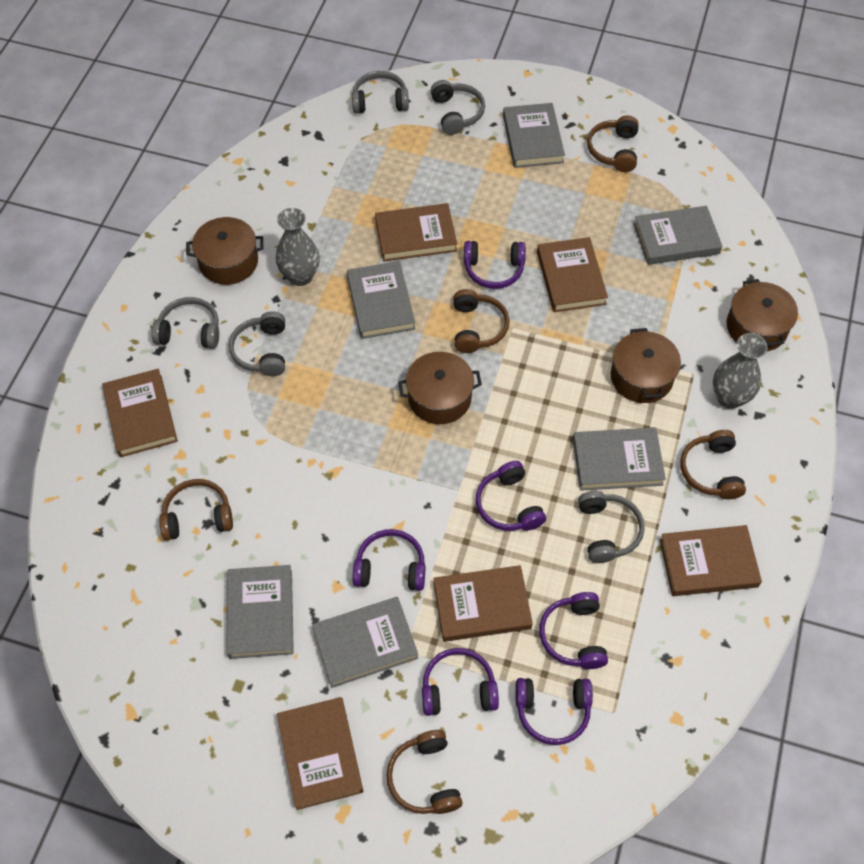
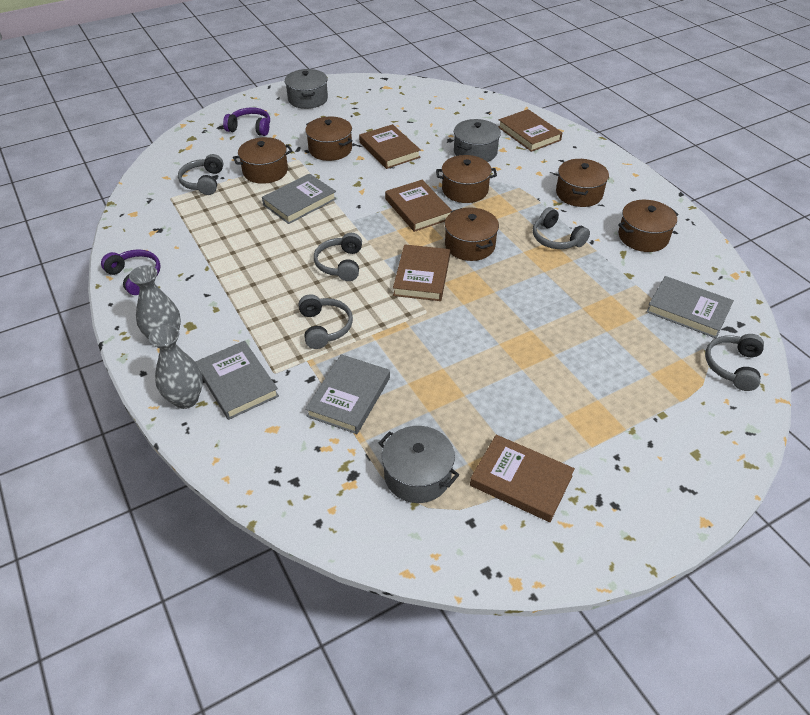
brown book: 6 -> 5
brown headphones: 5 -> 0
brown pot: 4 -> 6
grey book: 6 -> 4
grey pot: 0 -> 3
purple headphones: 6 -> 2

